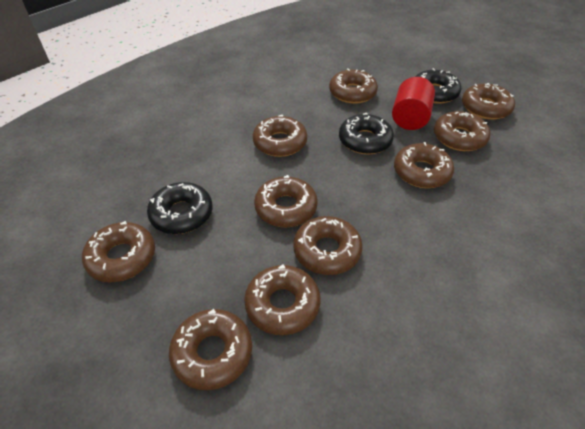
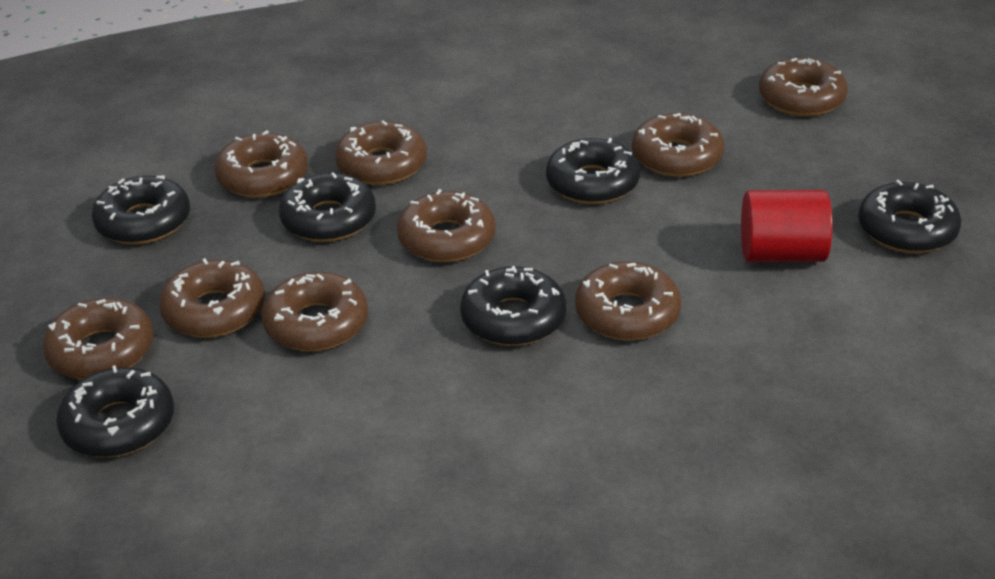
black donut: 3 -> 6
brown donut: 10 -> 9

